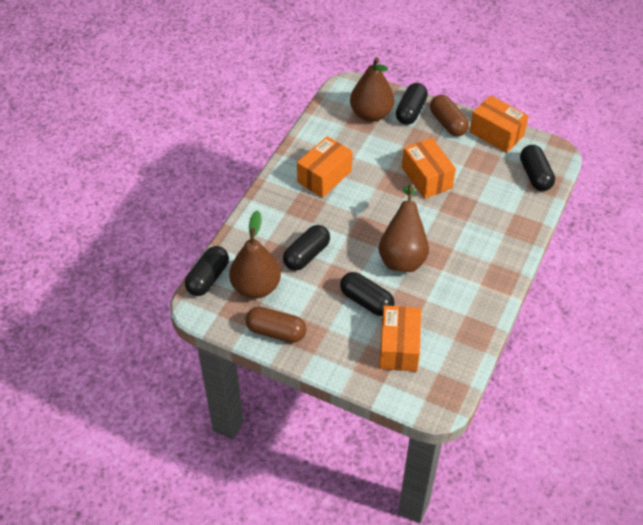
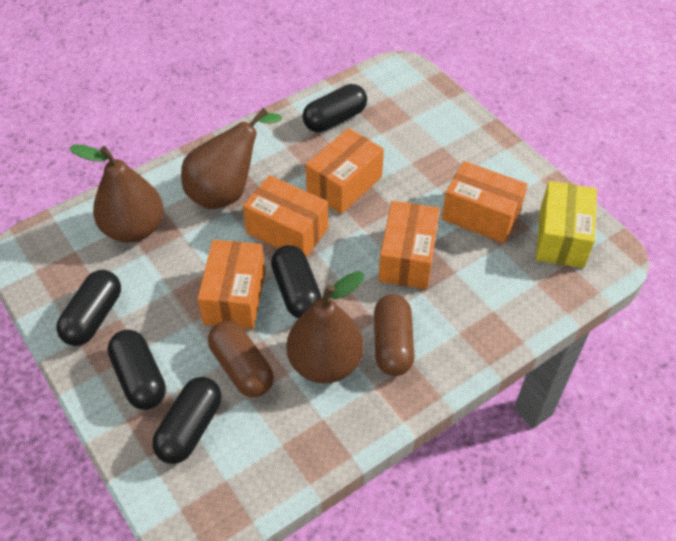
orange box: 4 -> 5
yellow box: 0 -> 1

